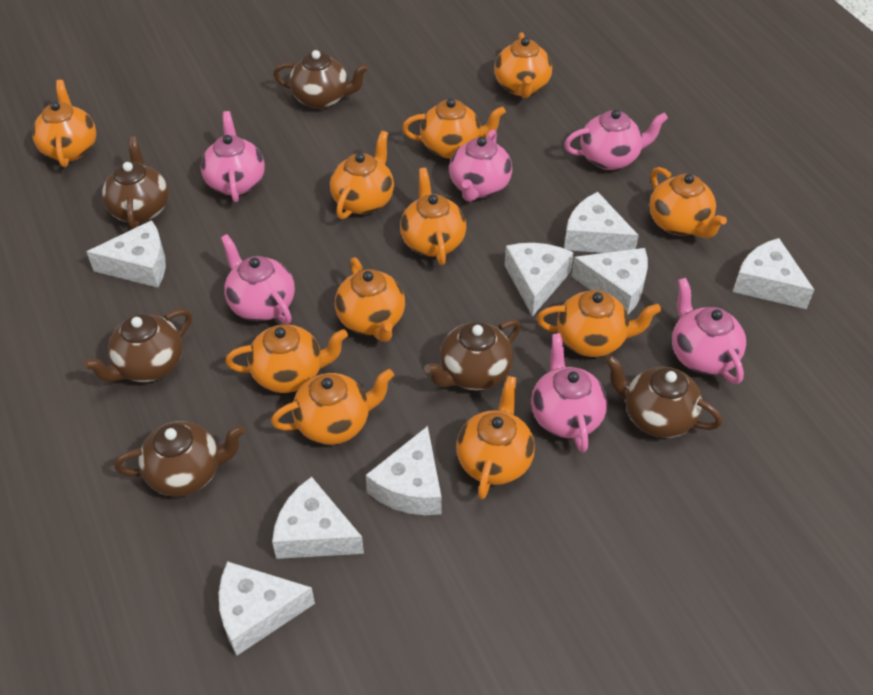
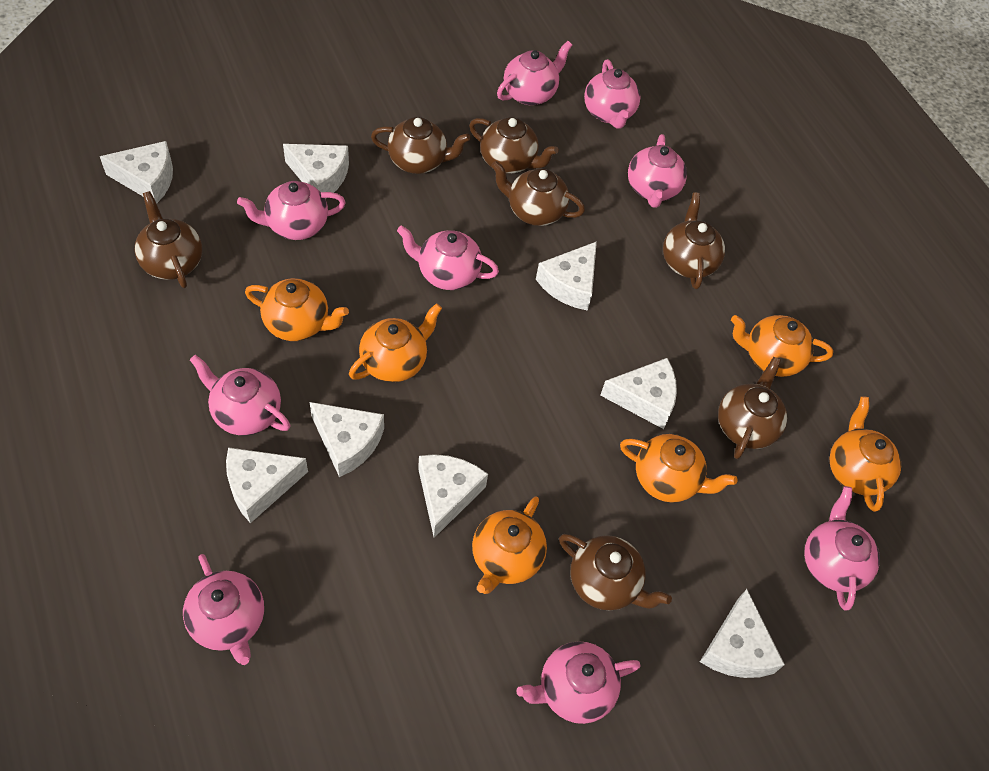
brown teapot: 6 -> 7
orange teapot: 11 -> 6
pink teapot: 6 -> 9

